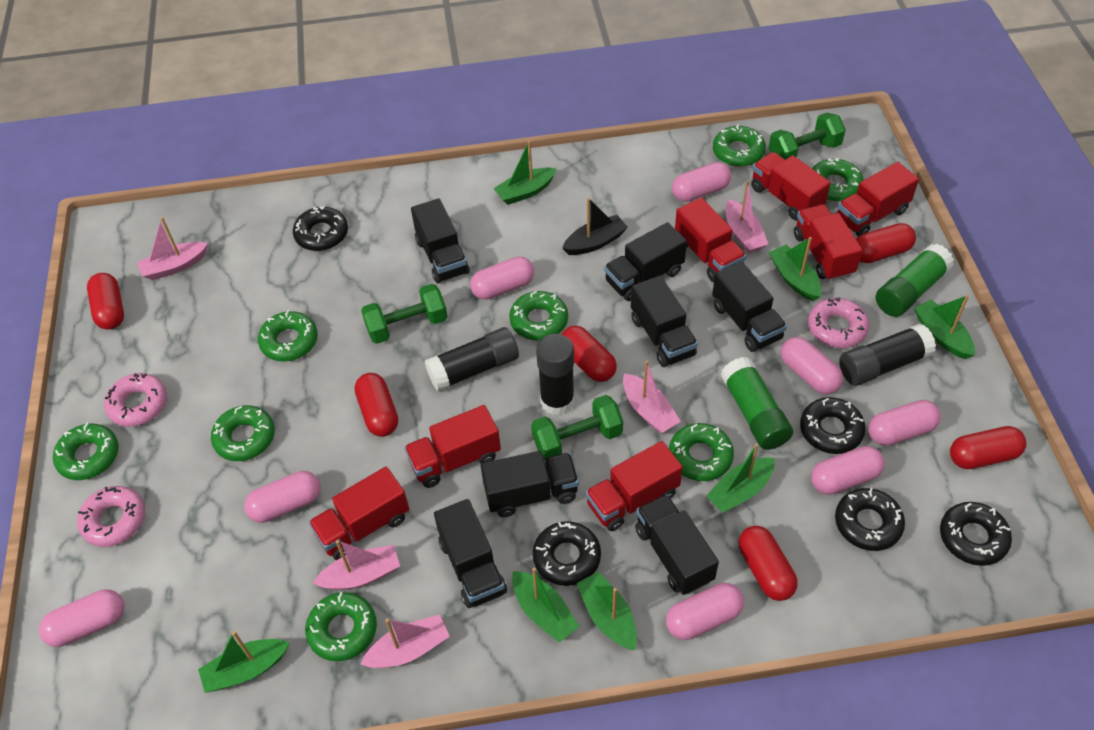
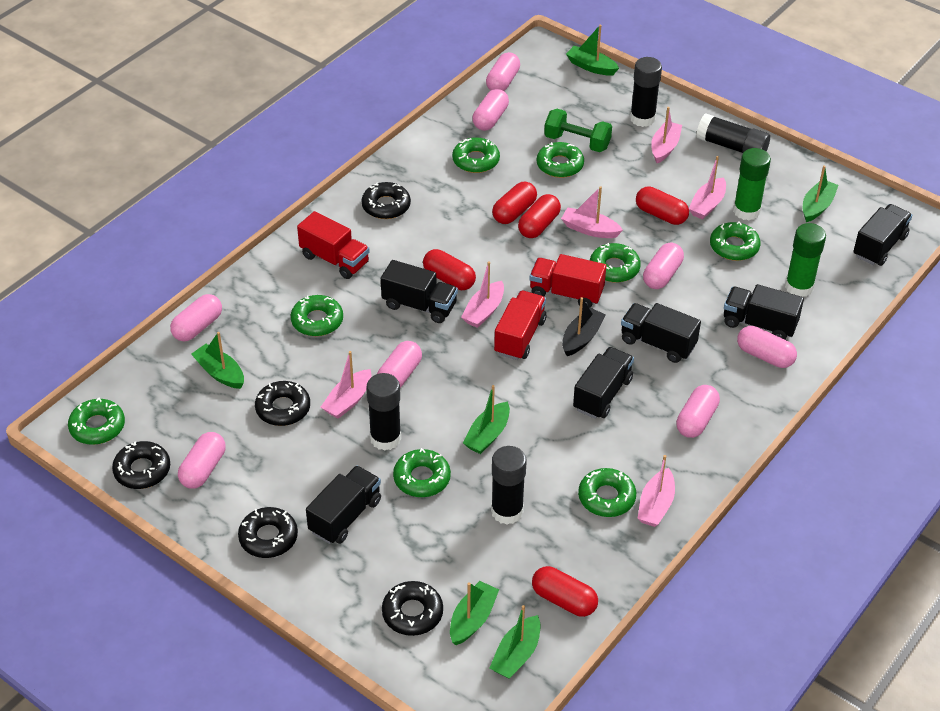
black glue stick: 3 -> 4
black truck: 7 -> 6
green boat: 7 -> 6
green dumbbell: 3 -> 1
pink boat: 5 -> 6
pink donut: 3 -> 0
red capsule: 6 -> 5
red truck: 7 -> 3

